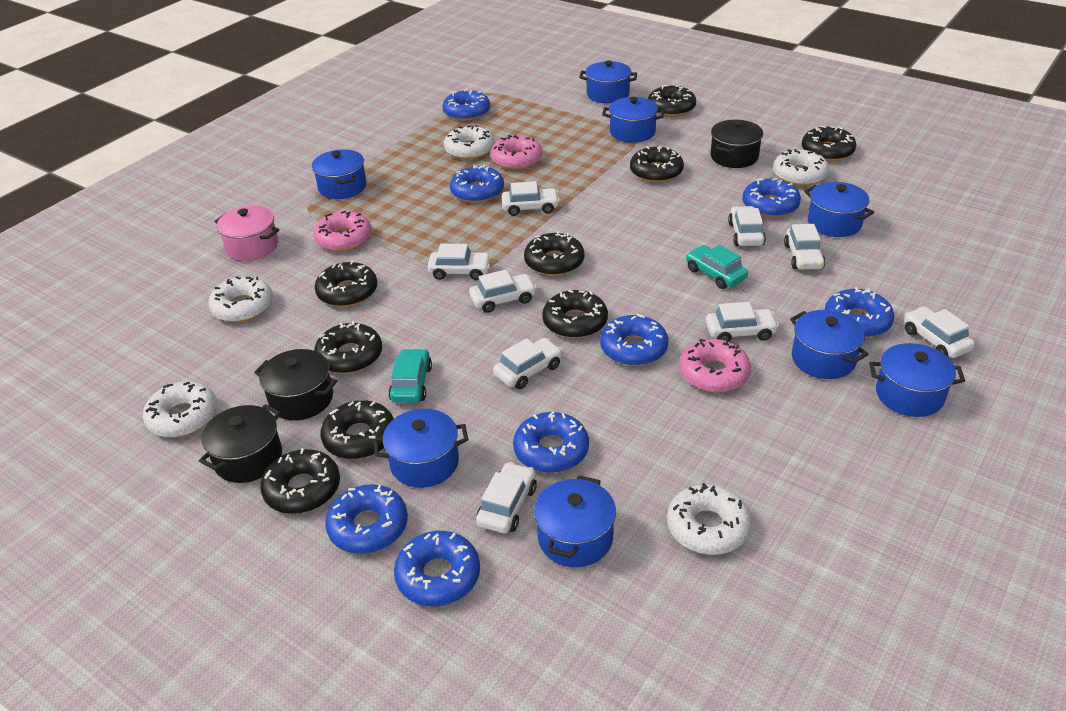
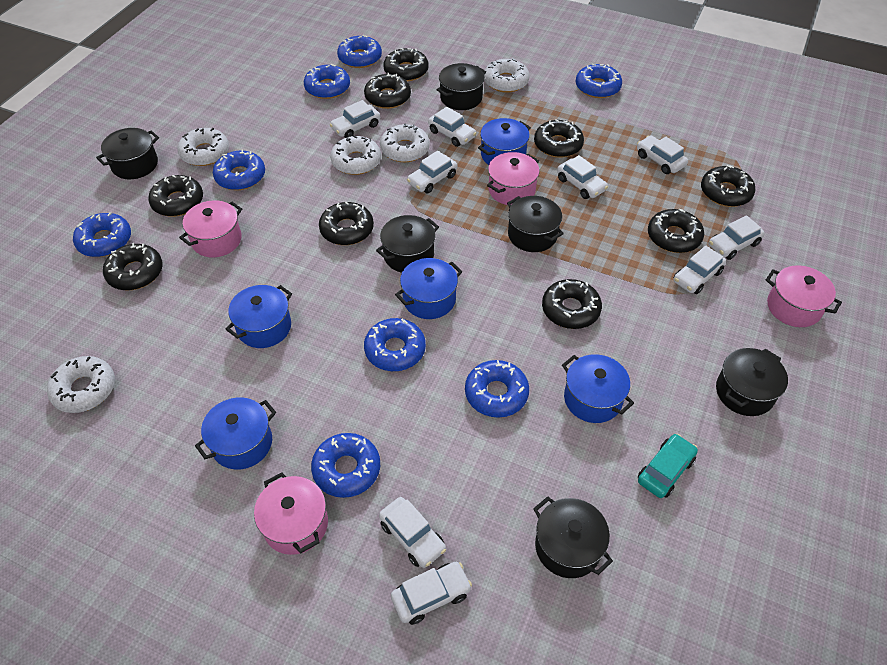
black pot: 3 -> 6
blue pot: 8 -> 5
pink donut: 3 -> 0
pink pot: 1 -> 4
turquoise car: 2 -> 1

